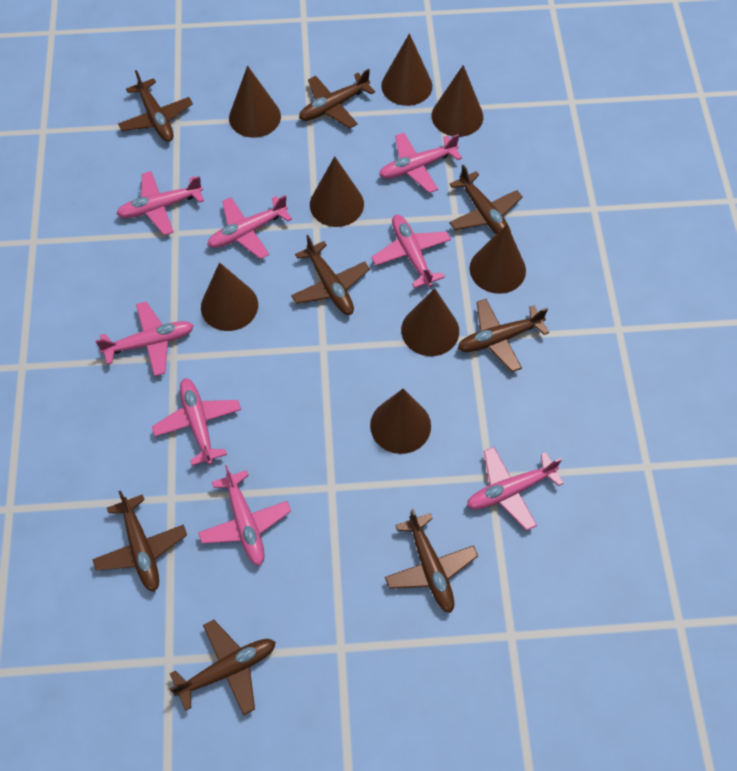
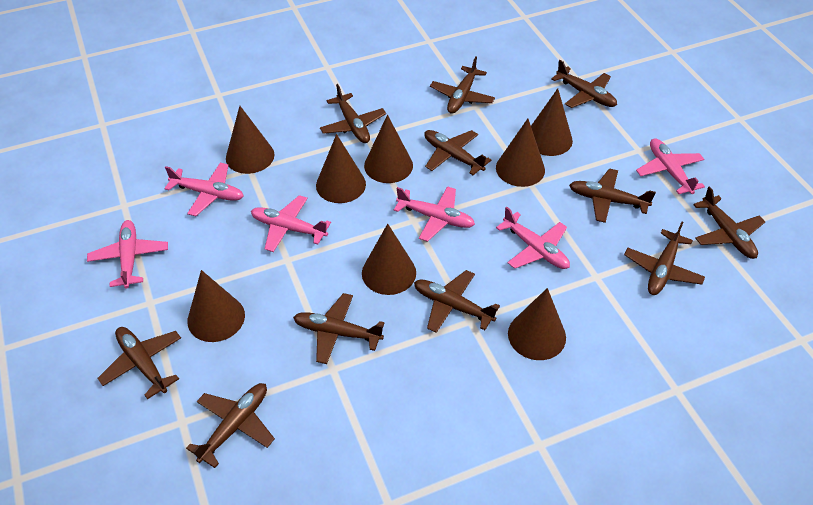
brown plane: 8 -> 11
pink plane: 8 -> 6

